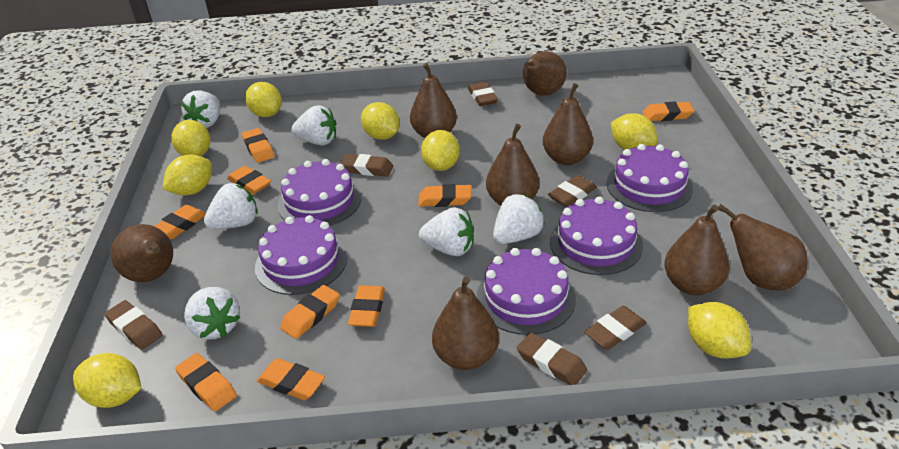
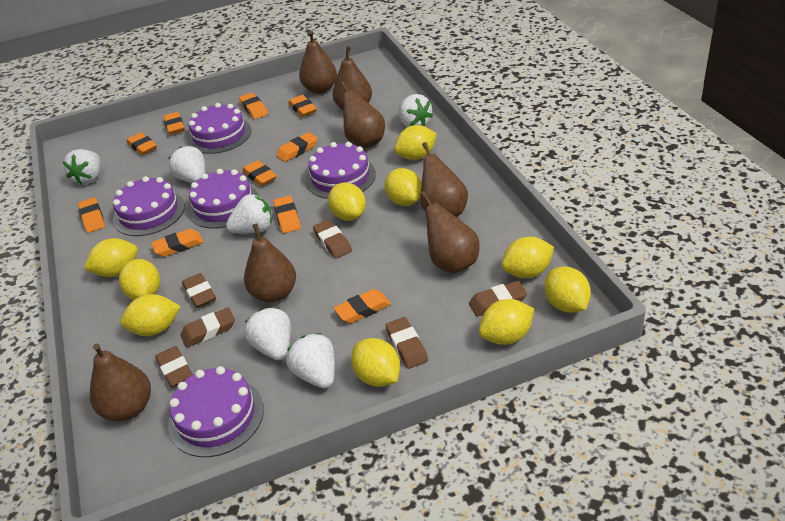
brown pear: 8 -> 7
orange eraser: 9 -> 10
yellow lemon: 8 -> 10

